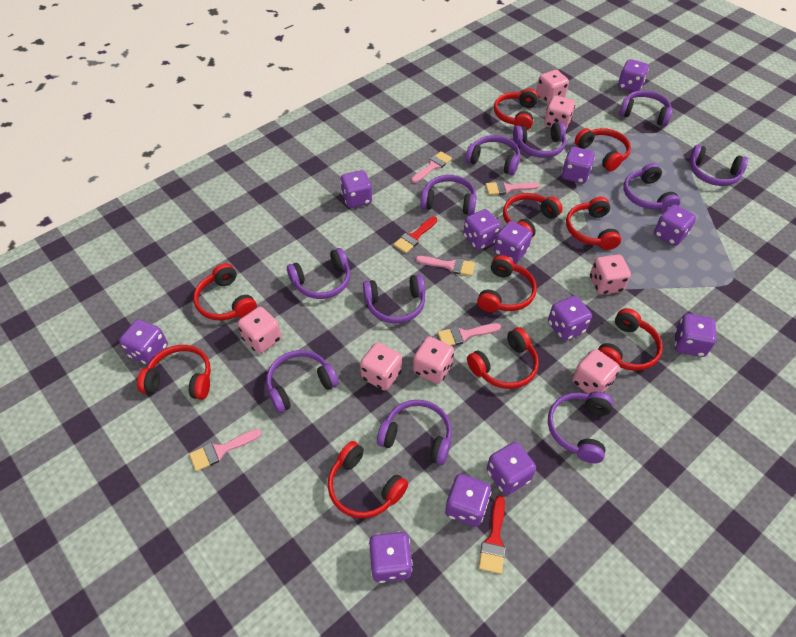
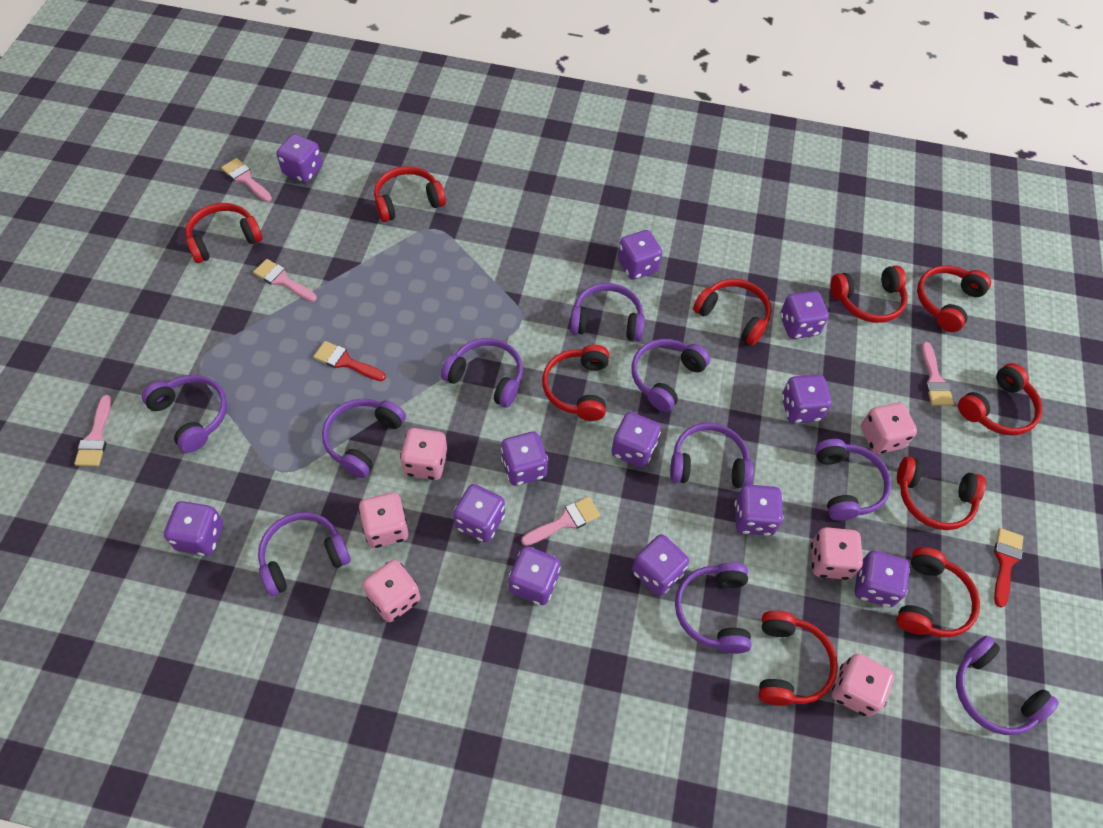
pink dice: 7 -> 6
purple headphones: 11 -> 10

